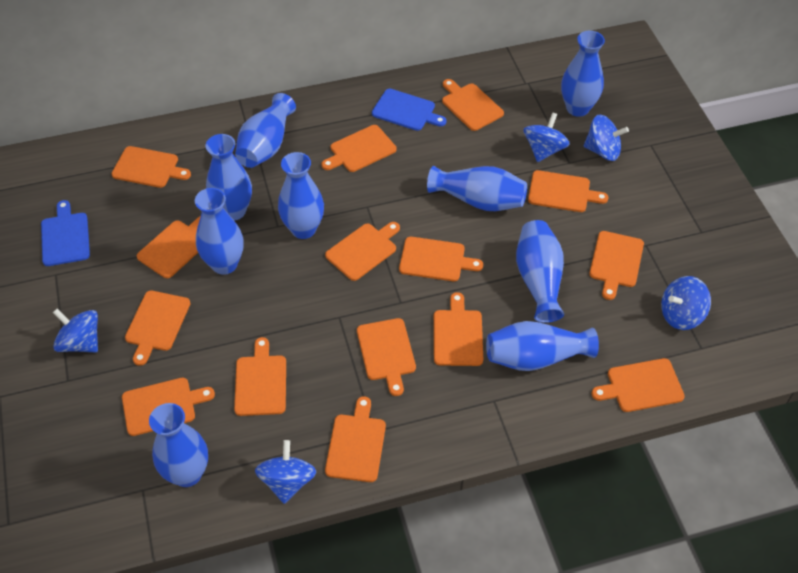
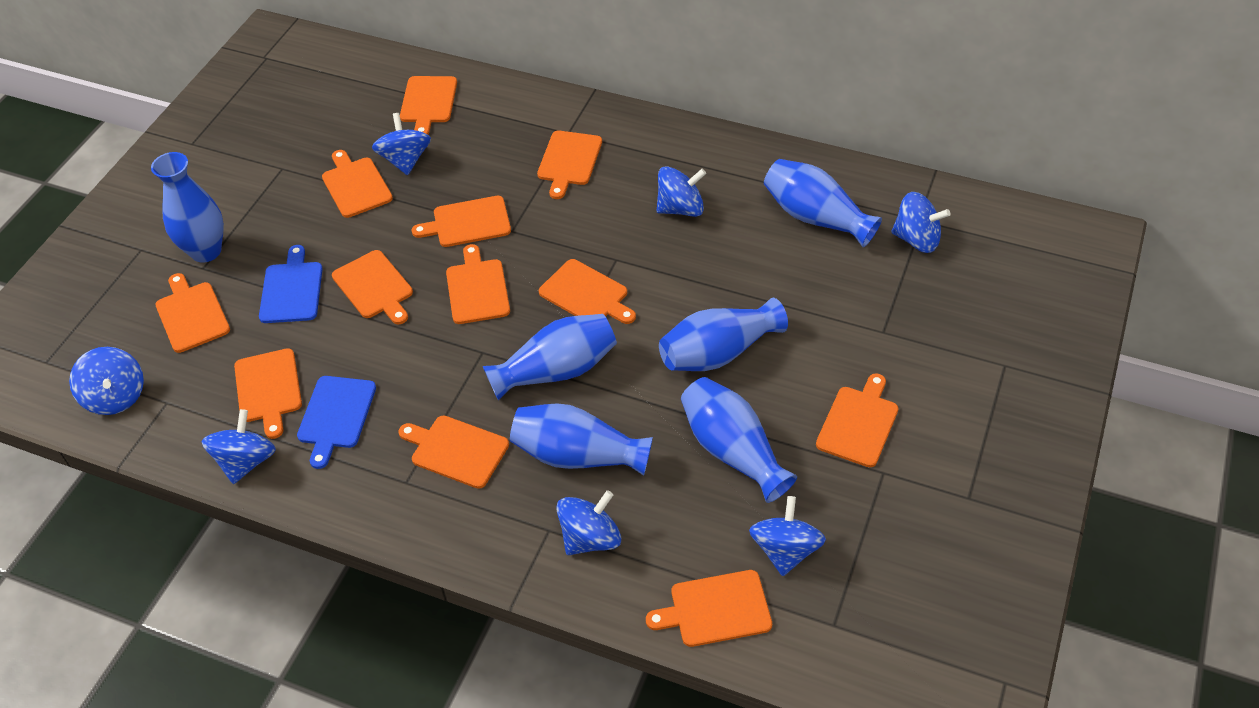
blue spinning top: 5 -> 7
blue vase: 9 -> 6
orange cutting board: 15 -> 12

